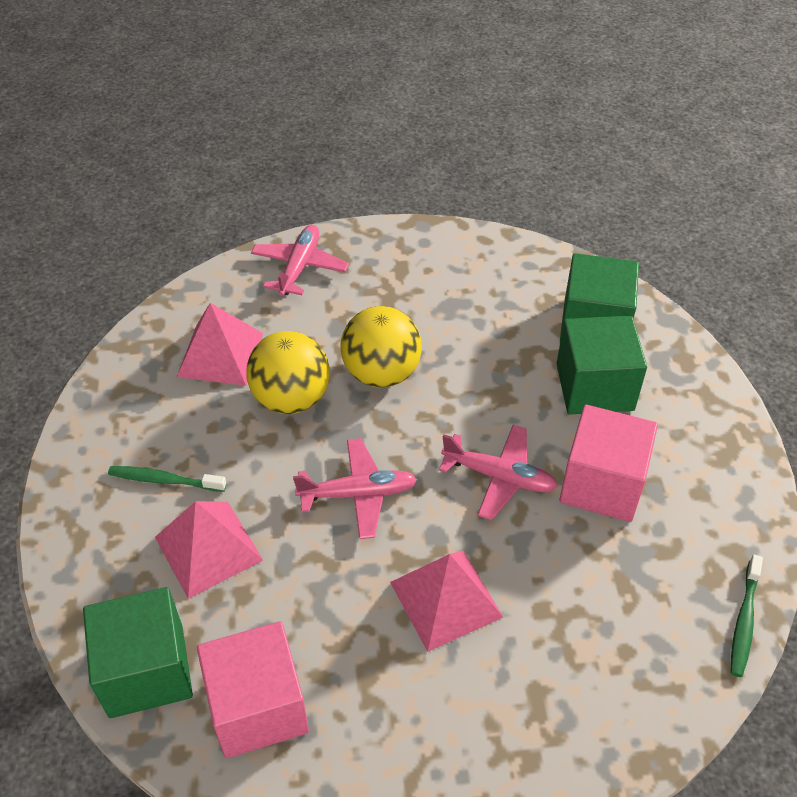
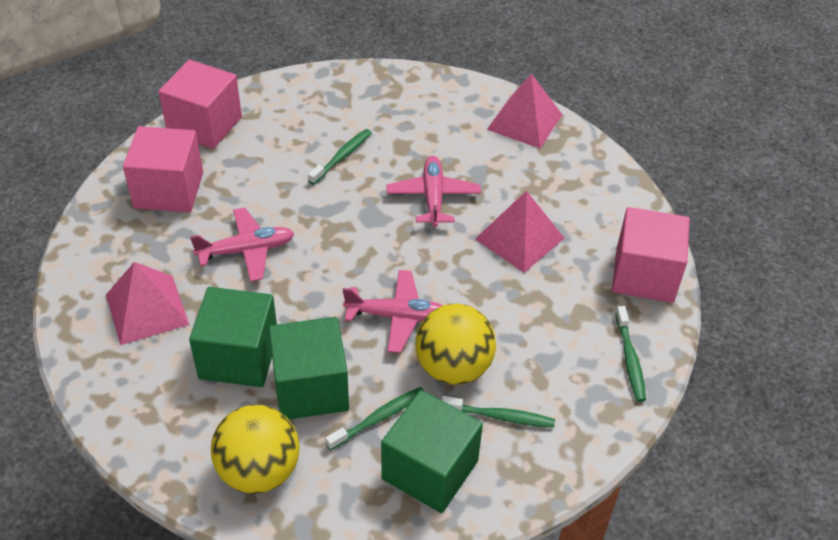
green toothbrush: 2 -> 4
pink cube: 2 -> 3

